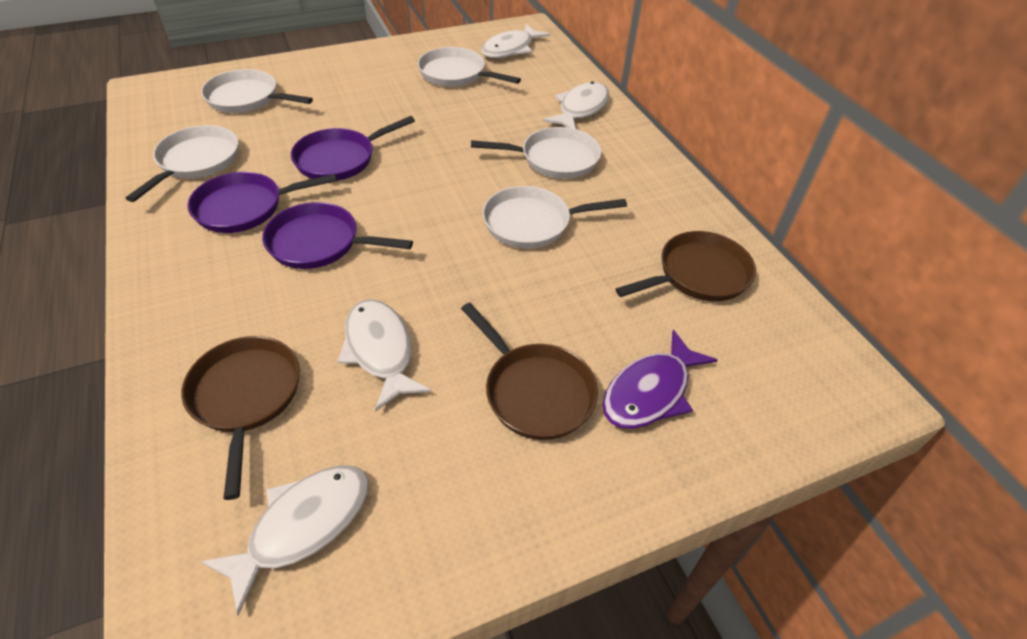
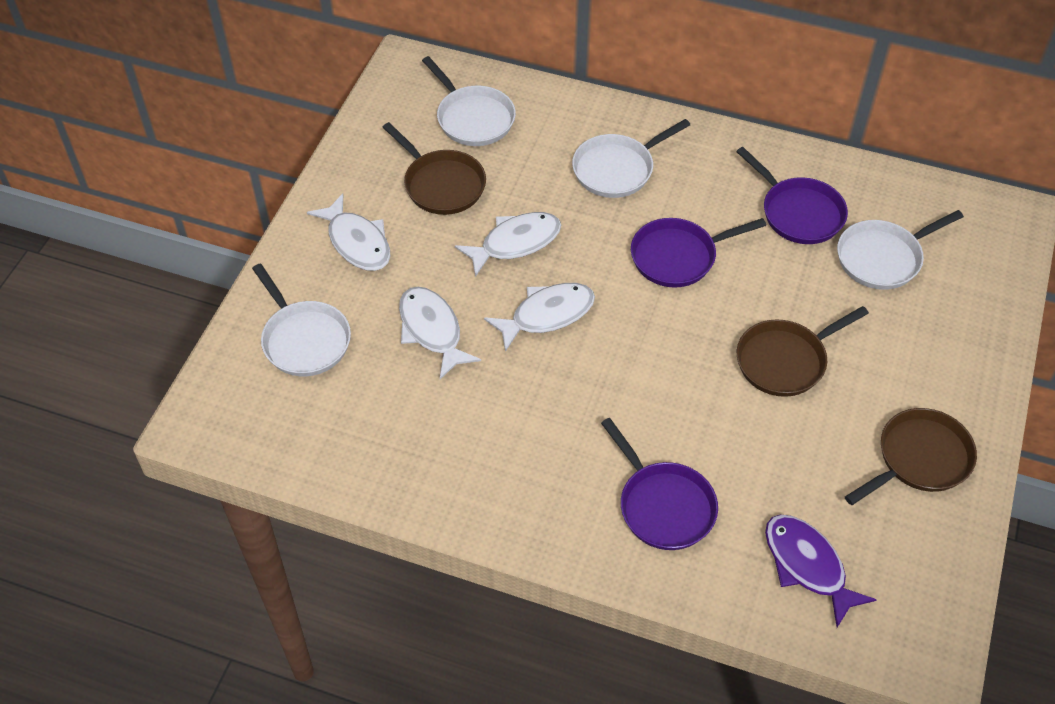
white pan: 5 -> 4

